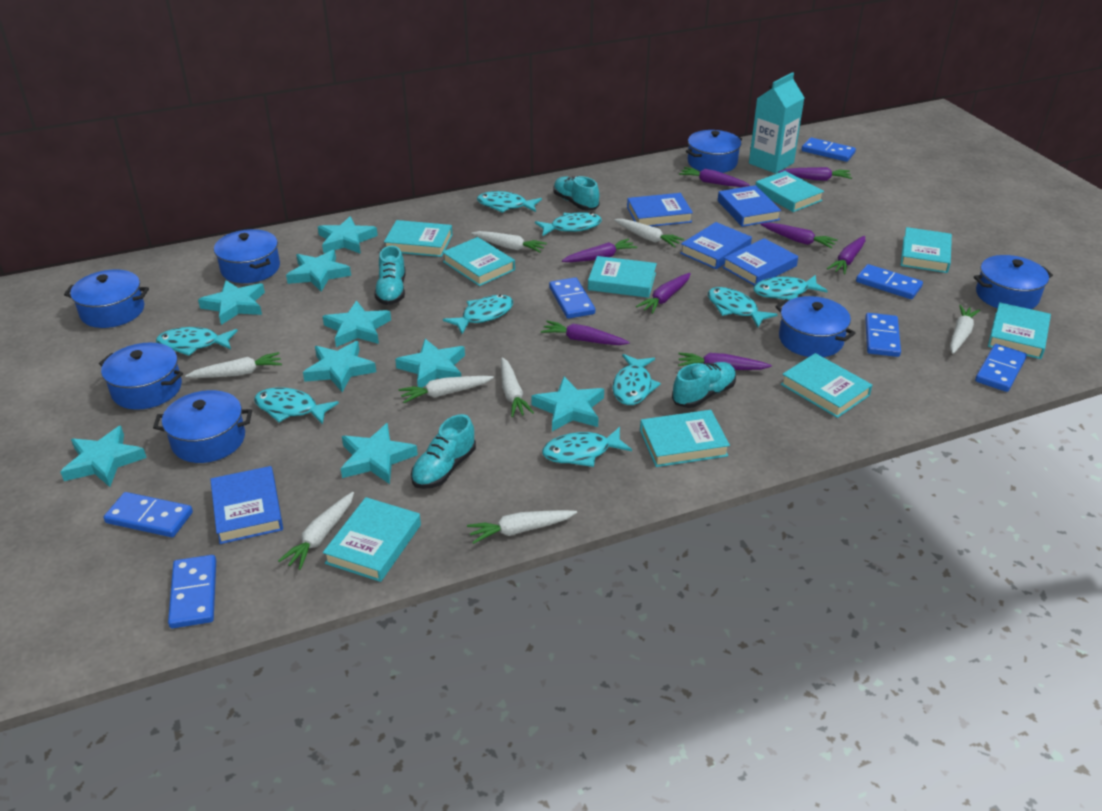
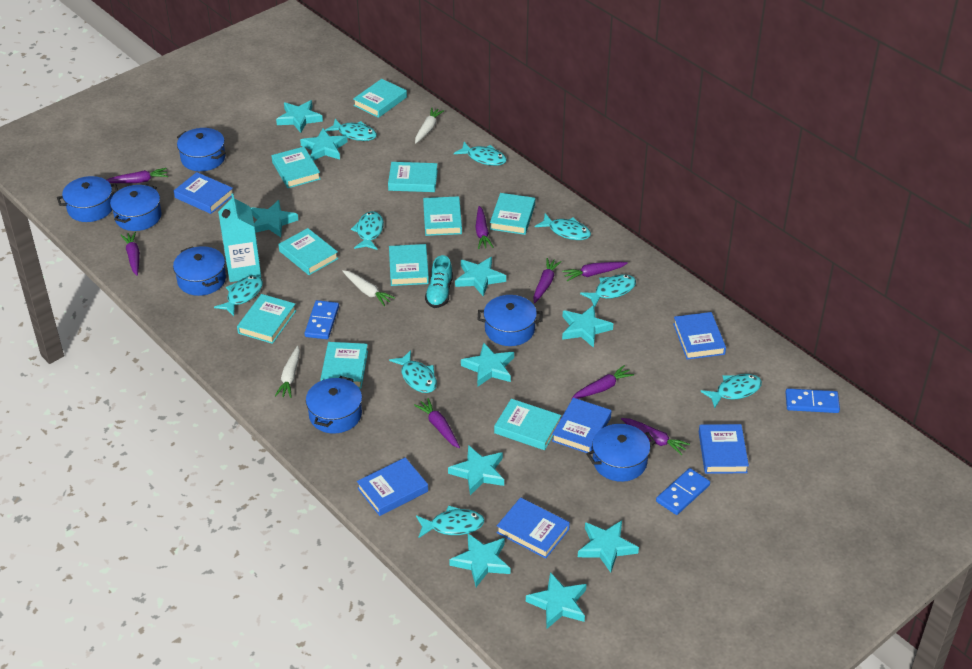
blue book: 5 -> 6
blue domino: 7 -> 3
turquoise book: 9 -> 10
turquoise shoe: 4 -> 1
turquoise star: 9 -> 10
white carrot: 8 -> 3

